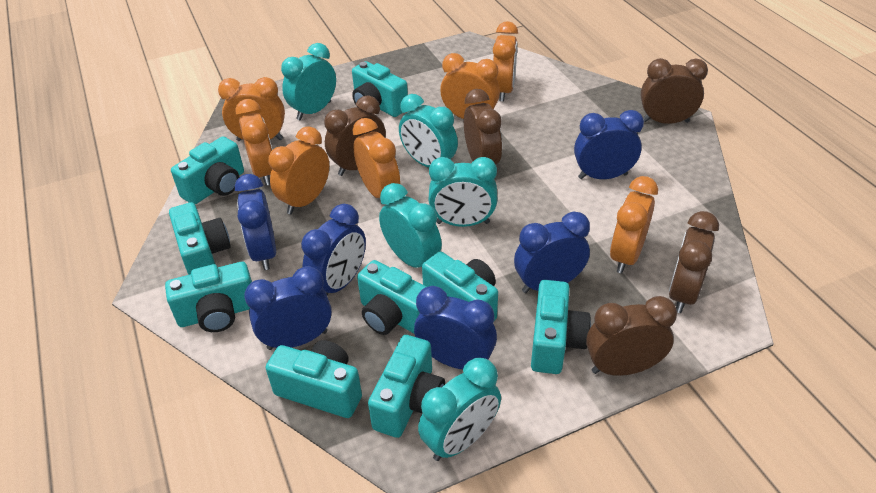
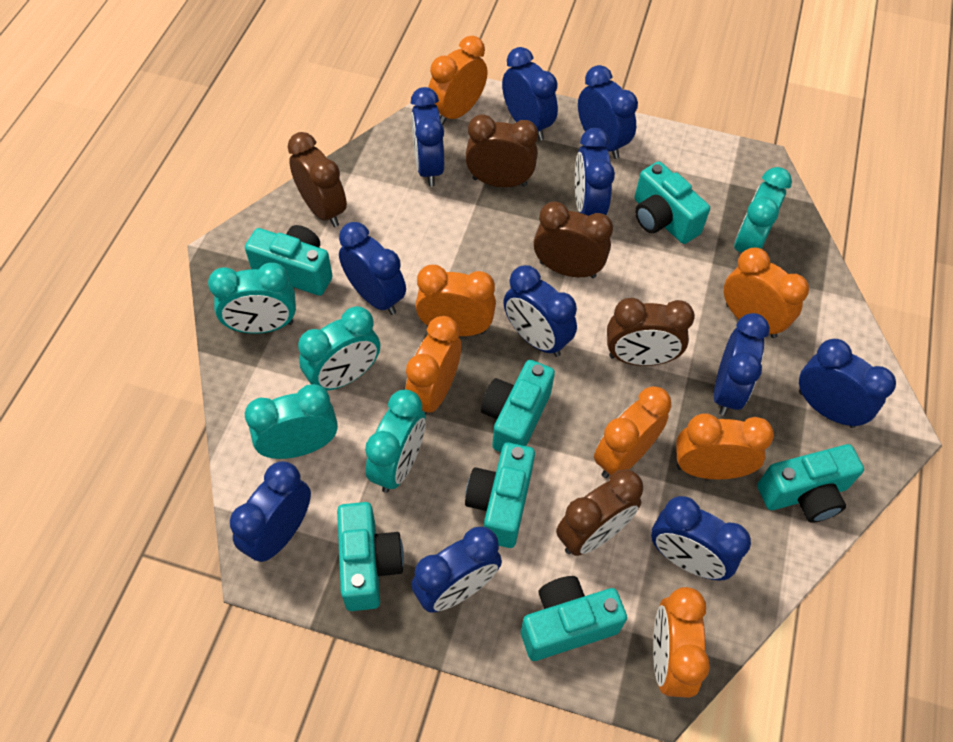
blue clock: 6 -> 11
turquoise camera: 9 -> 7

